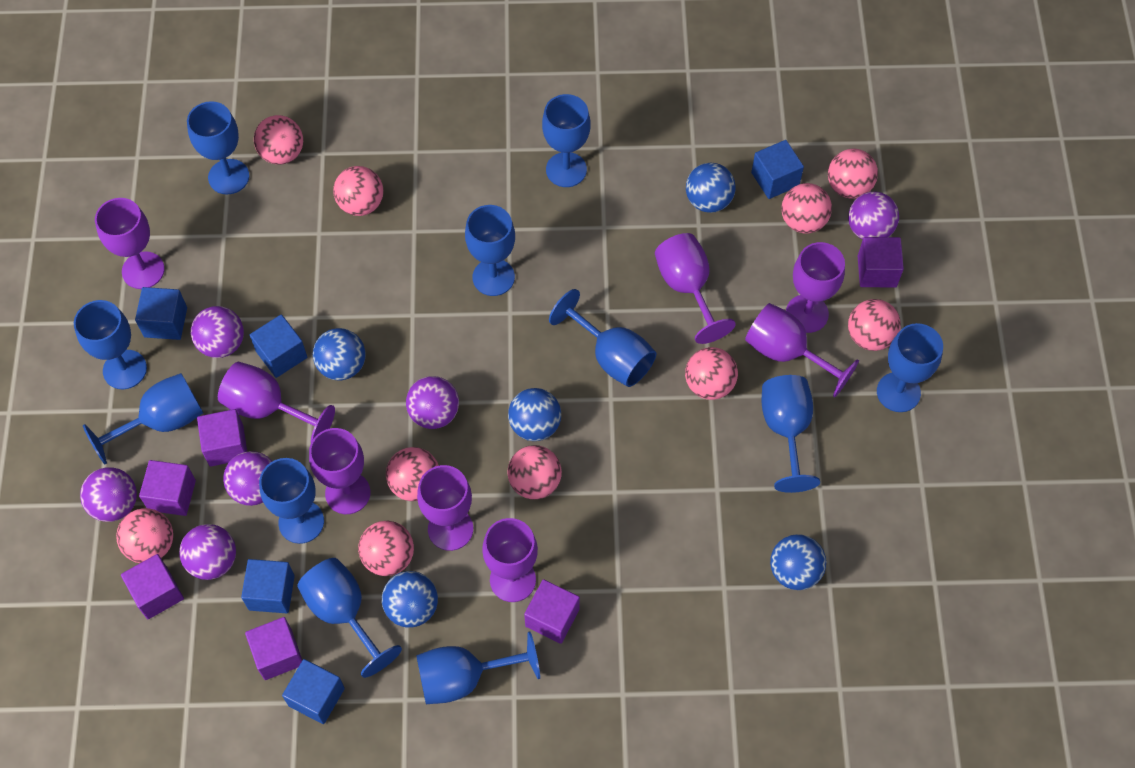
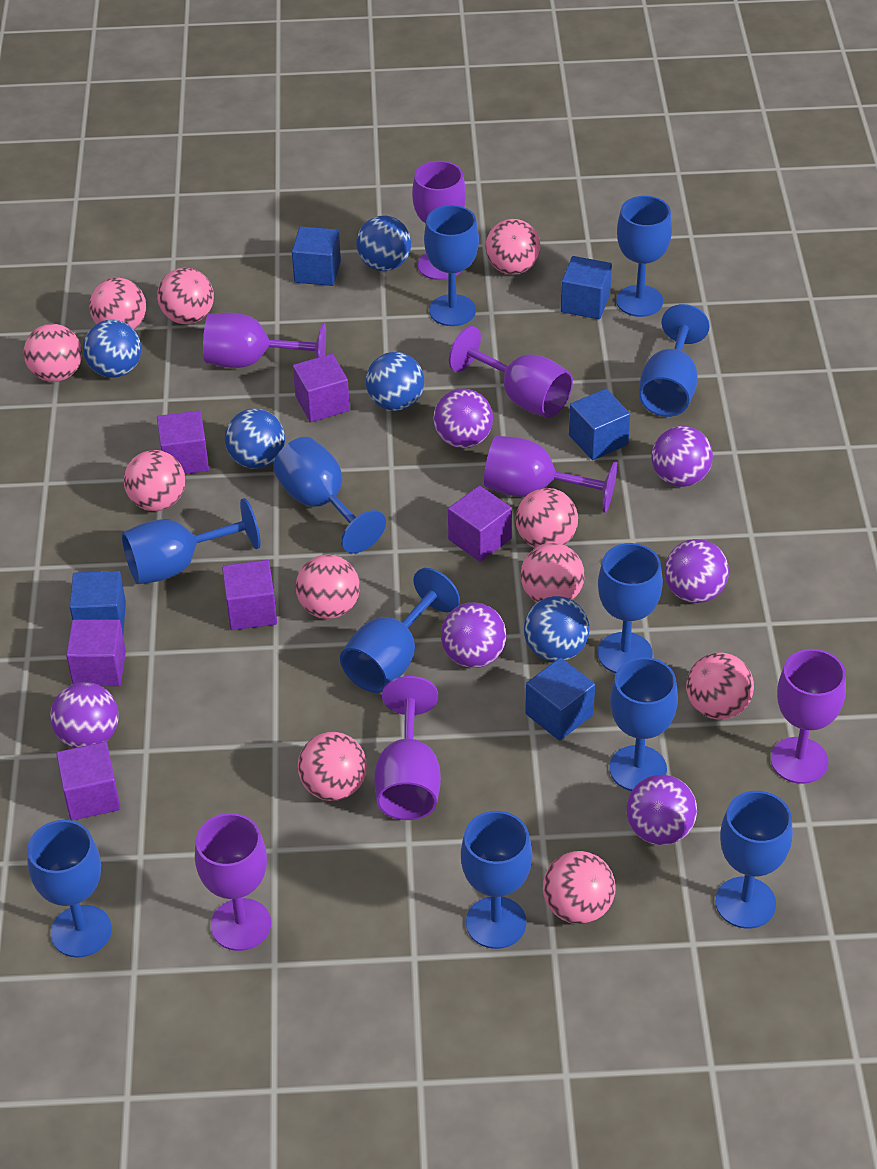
pink ball: 10 -> 11
purple goblet: 8 -> 7

